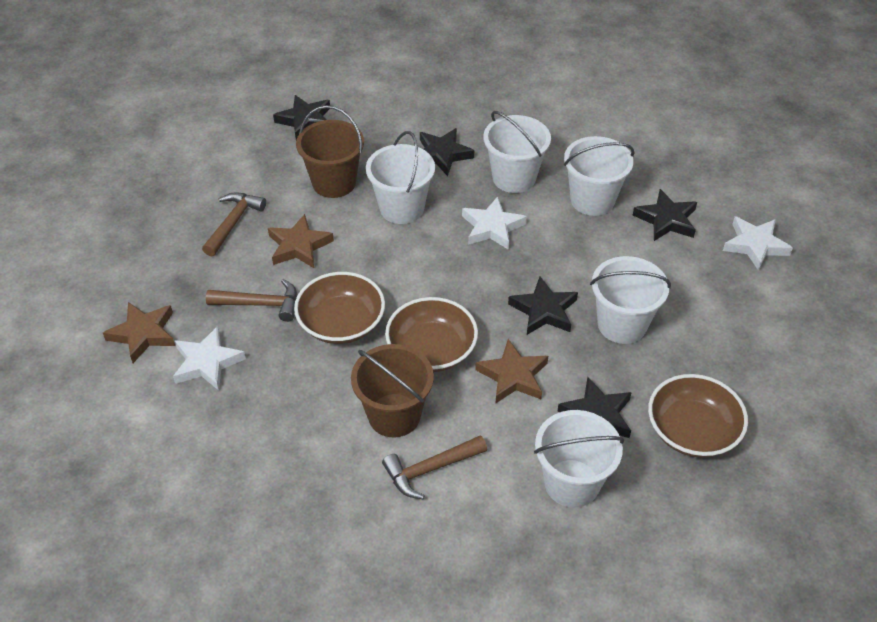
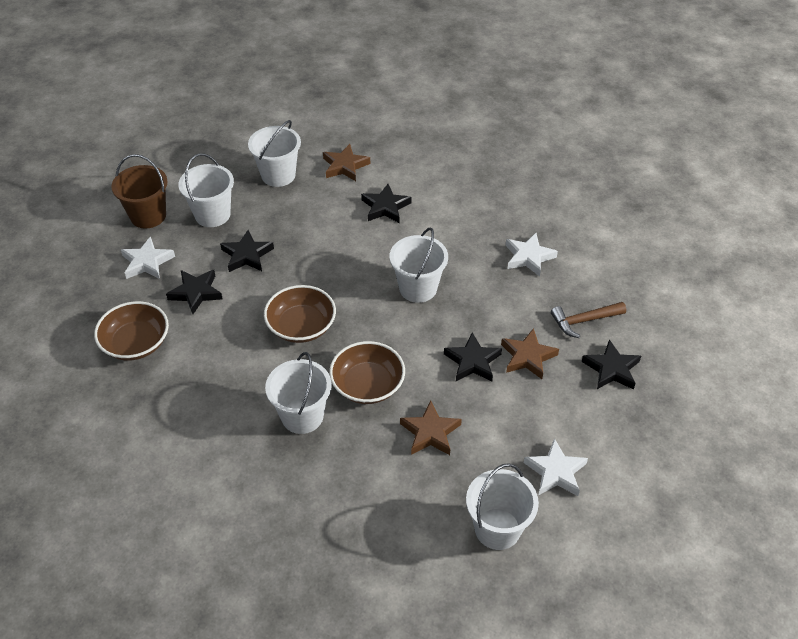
brown bucket: 2 -> 1
brown hammer: 3 -> 1

